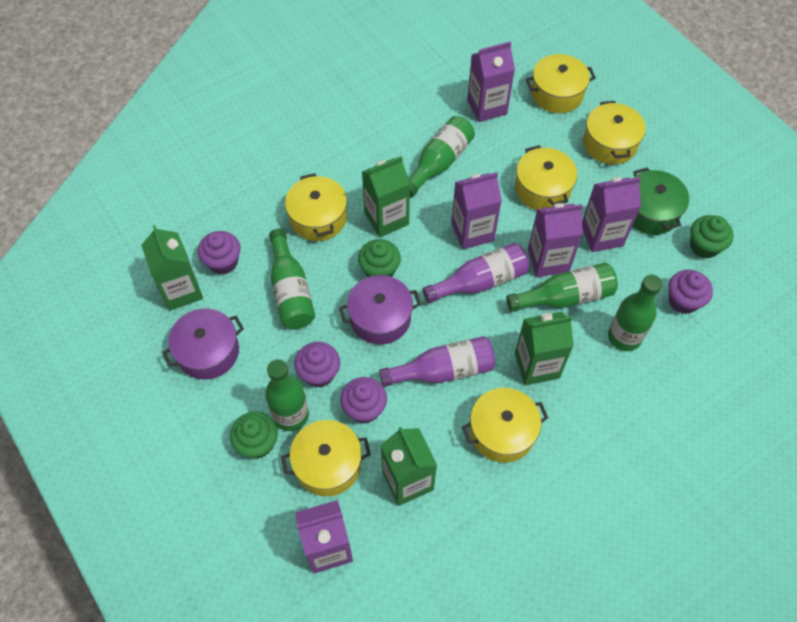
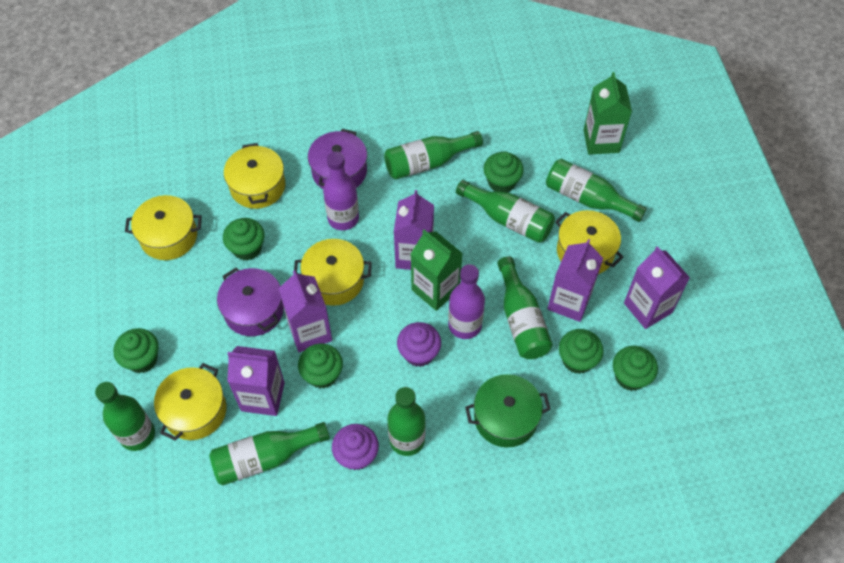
green bottle: 5 -> 7
green carton: 4 -> 2
green cupcake: 3 -> 6
purple cupcake: 4 -> 2
yellow pot: 6 -> 5

